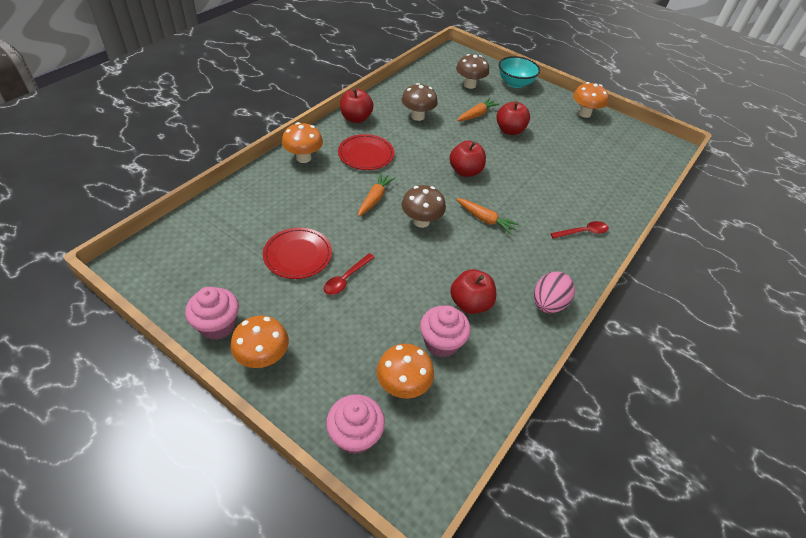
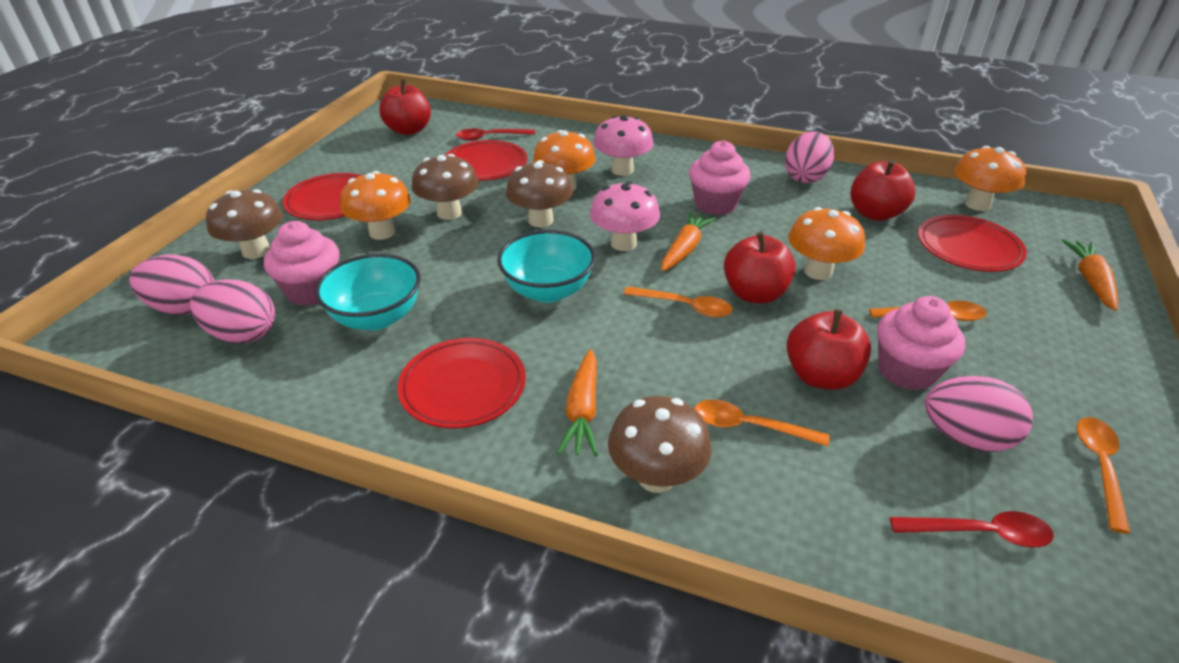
brown mushroom: 3 -> 4
orange spoon: 0 -> 4
pink egg: 1 -> 4
pink mushroom: 0 -> 2
red plate: 2 -> 4
turquoise bowl: 1 -> 2

